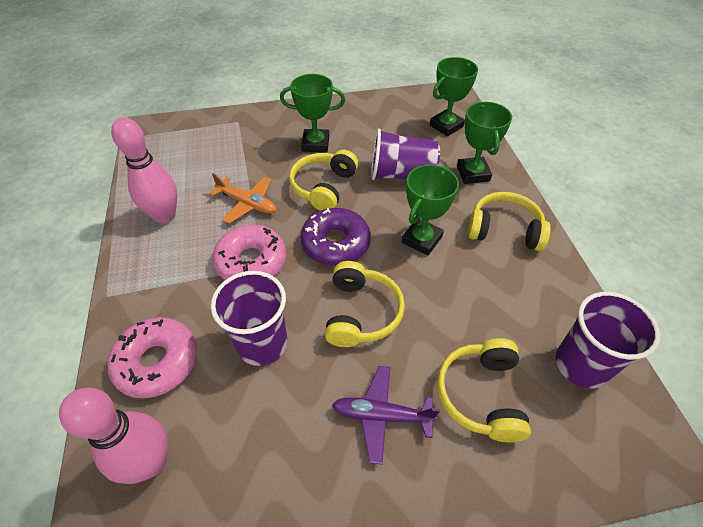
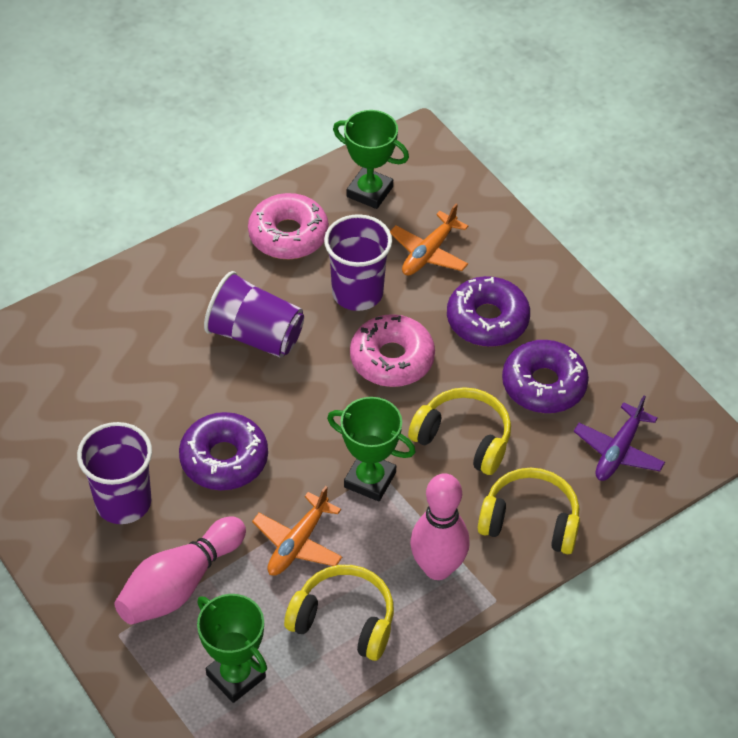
green trophy: 4 -> 3
orange plane: 1 -> 2
purple donut: 1 -> 3
yellow headphones: 4 -> 3

